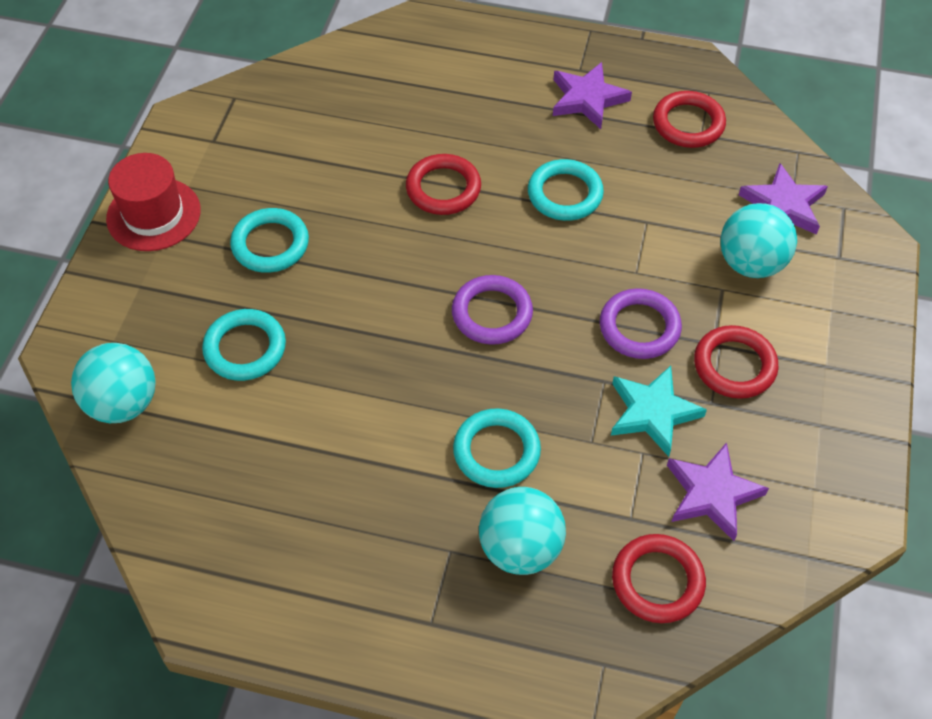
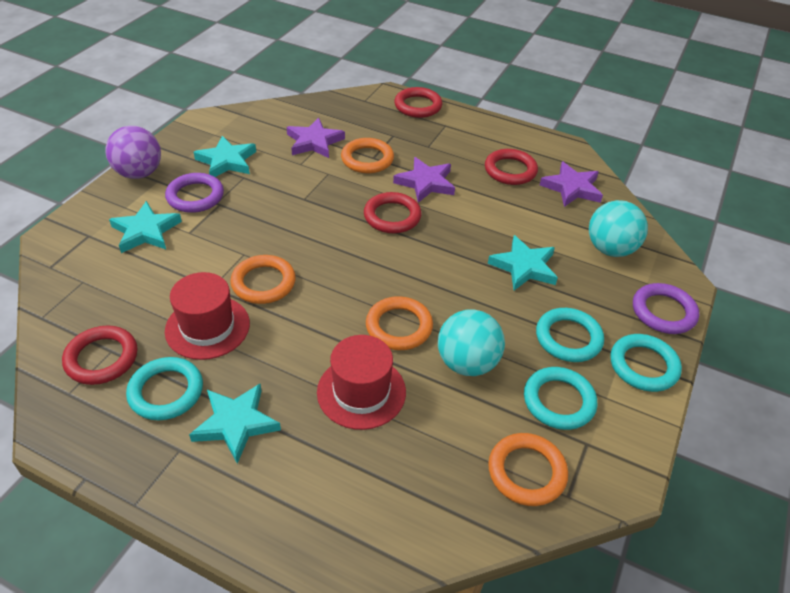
orange ring: 0 -> 4
purple ball: 0 -> 1
red hat: 1 -> 2
turquoise ball: 3 -> 2
turquoise star: 1 -> 4

